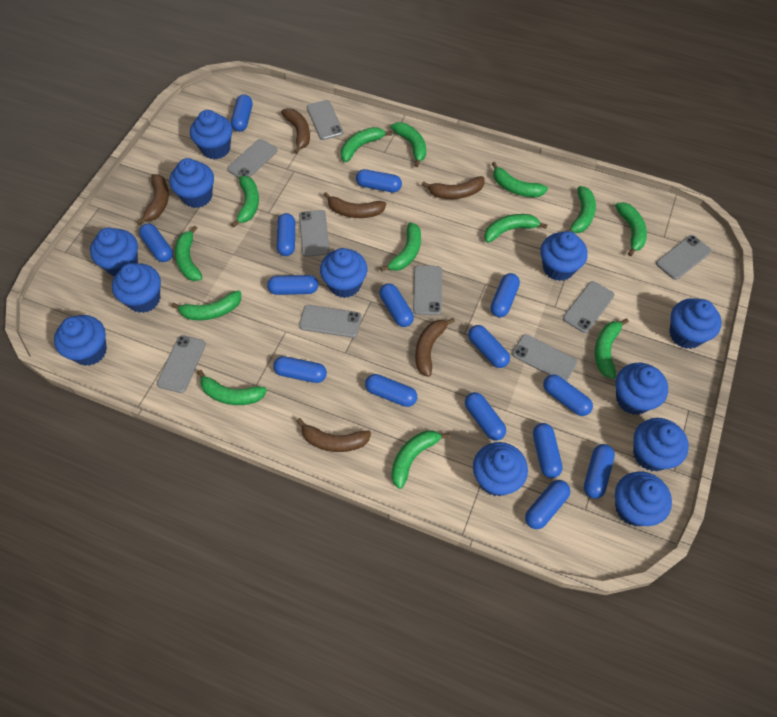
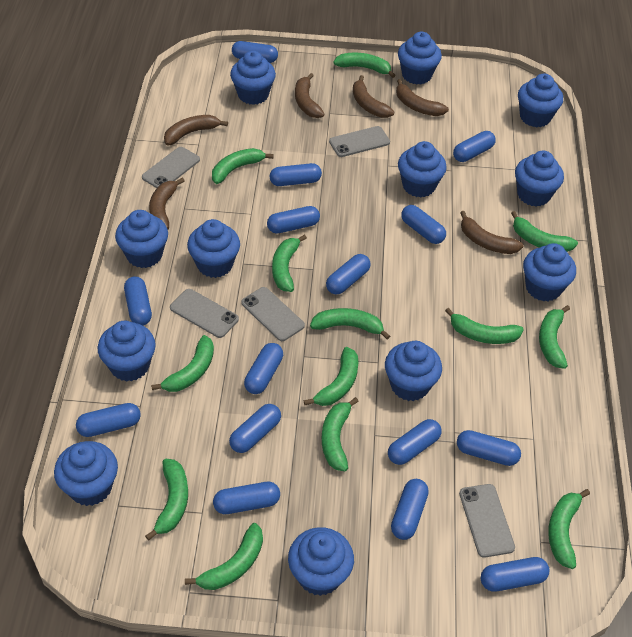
grey phone: 9 -> 5

